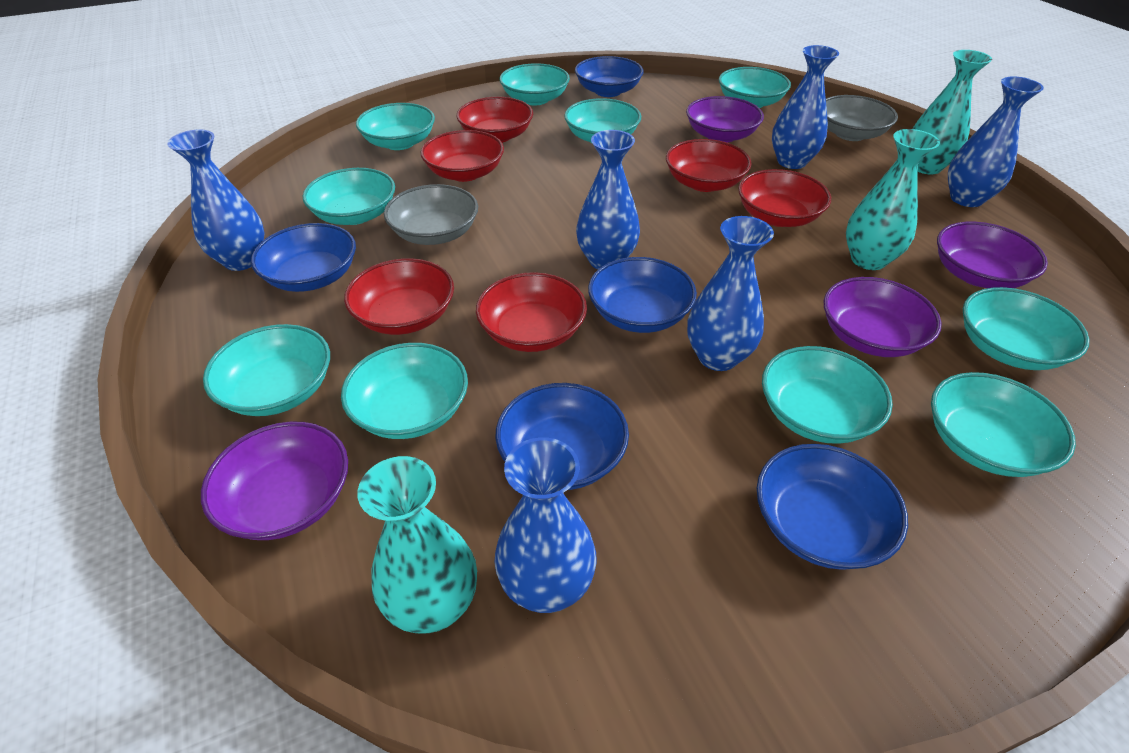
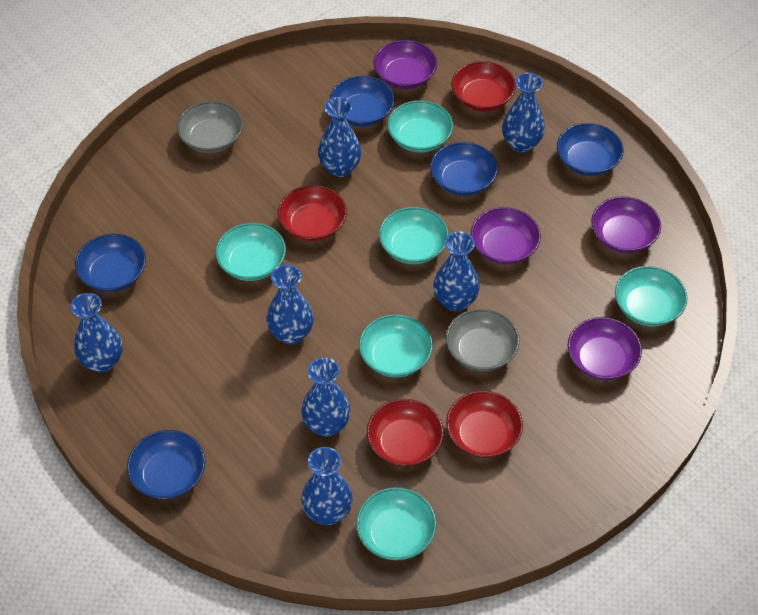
blue vase: 6 -> 7
red bowl: 6 -> 4
turquoise bowl: 10 -> 6
turquoise vase: 3 -> 0

